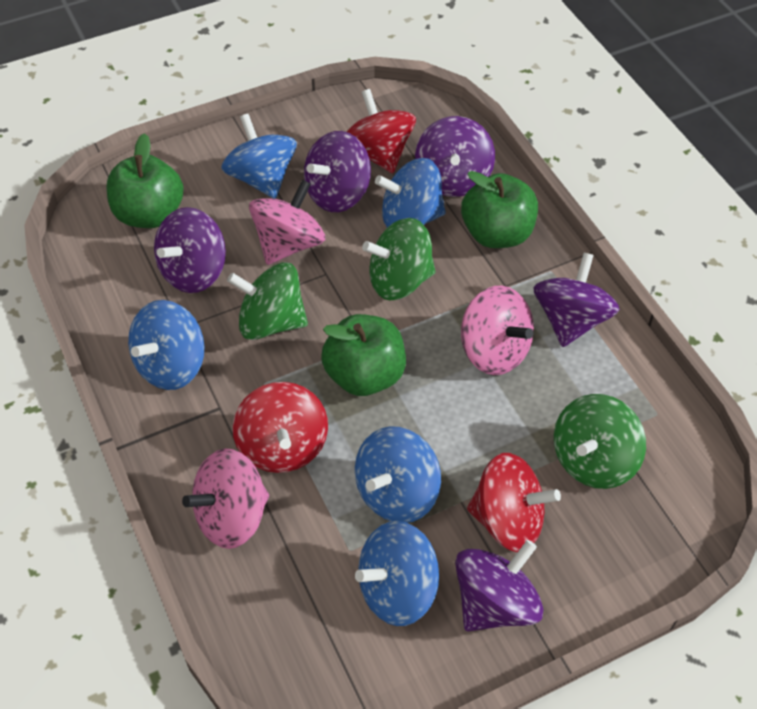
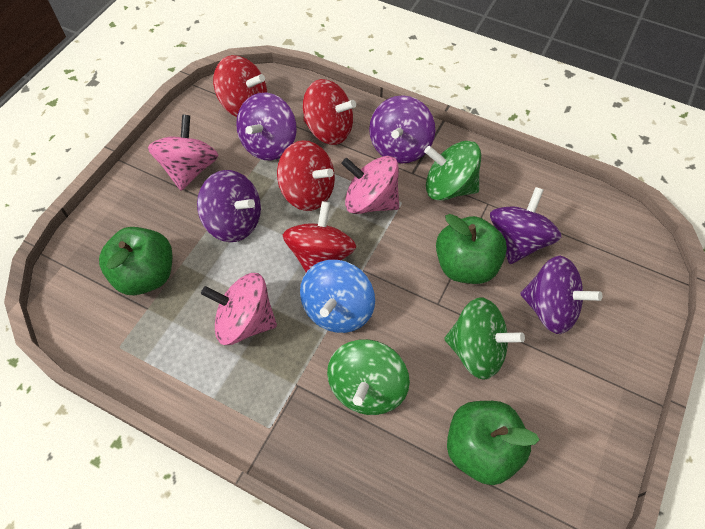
blue spinning top: 5 -> 1
red spinning top: 3 -> 4

